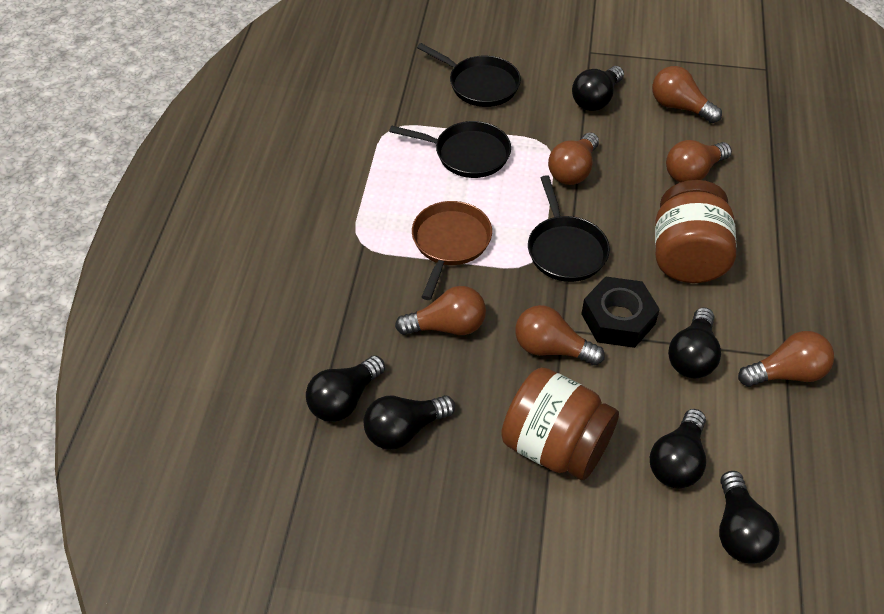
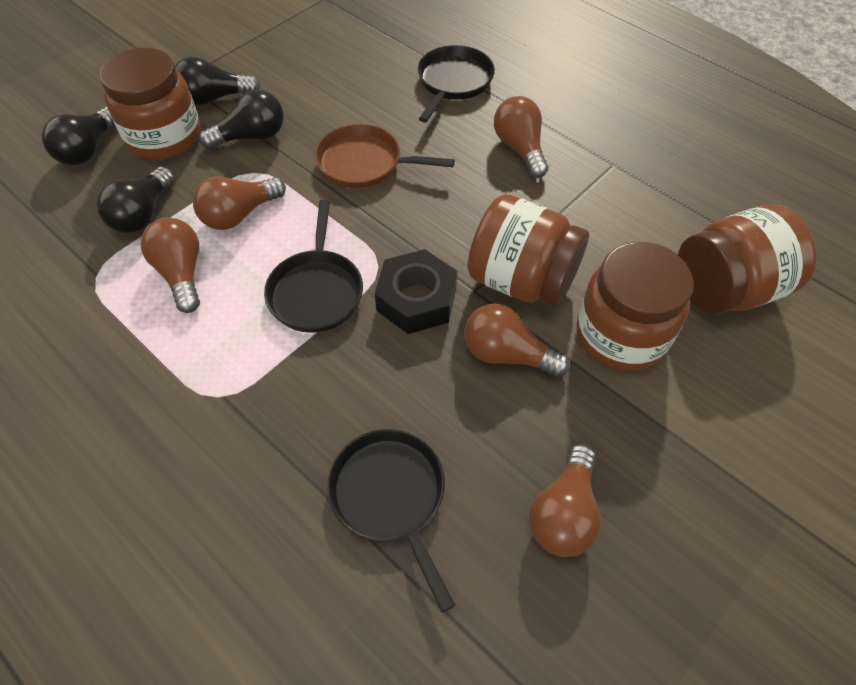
black light bulb: 6 -> 4
brown jar: 2 -> 4
brown light bulb: 6 -> 5

